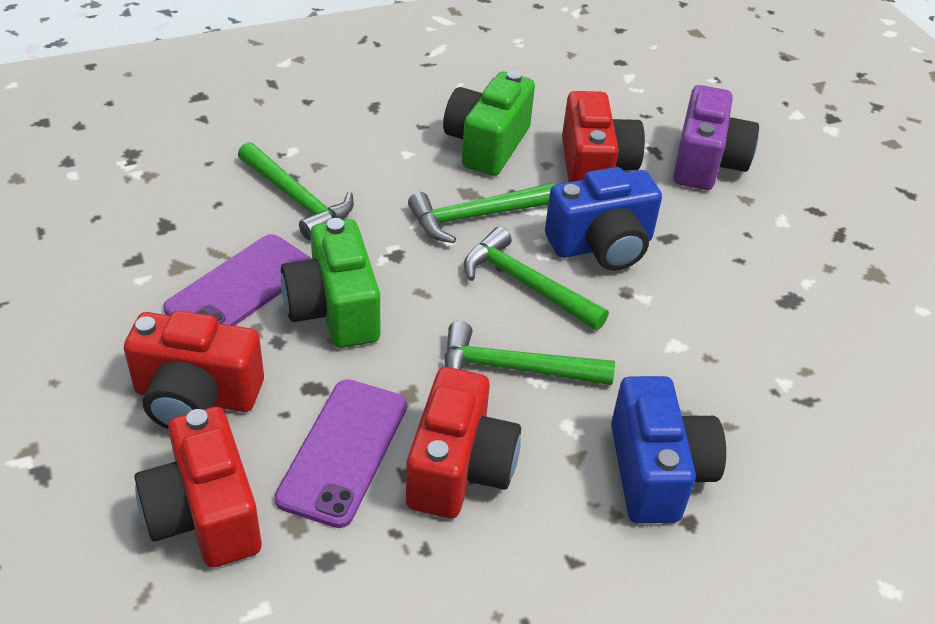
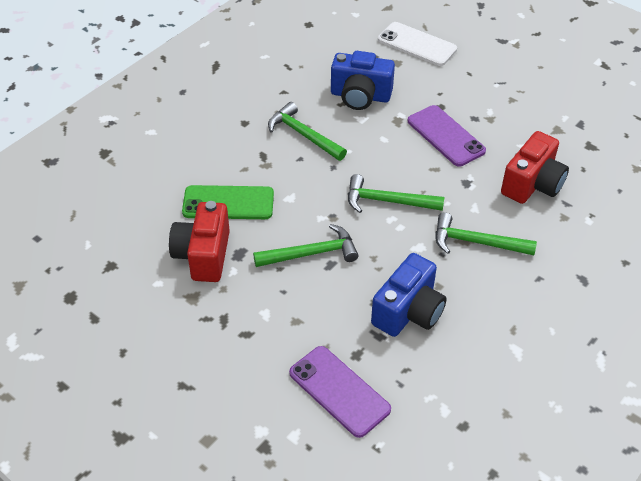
green camera: 2 -> 0
green phone: 0 -> 1
purple camera: 1 -> 0
red camera: 4 -> 2
white phone: 0 -> 1

